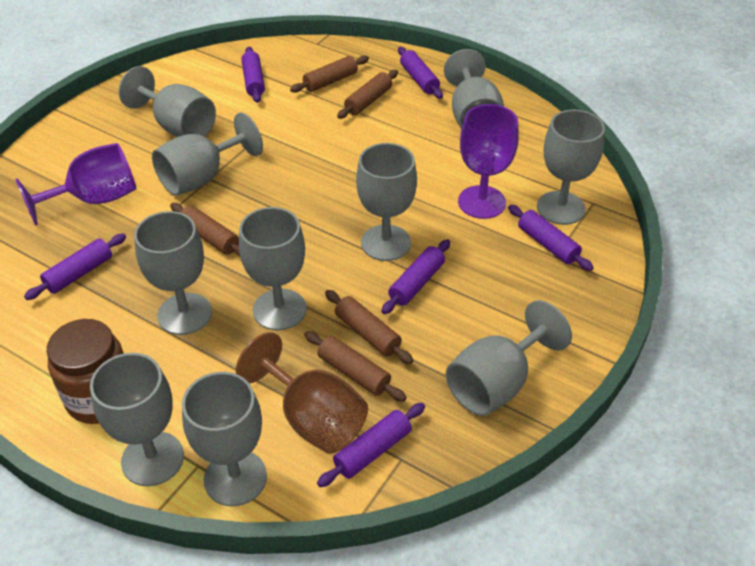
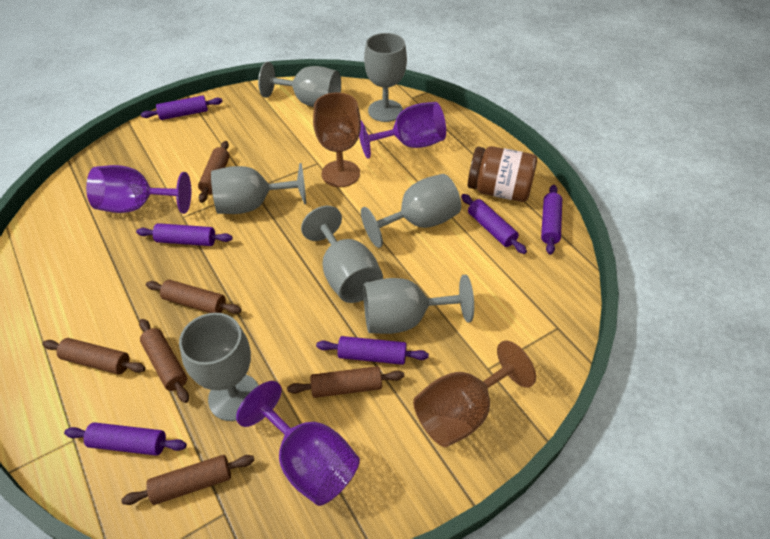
brown goblet: 1 -> 2
brown rolling pin: 5 -> 6
grey goblet: 10 -> 7
purple goblet: 2 -> 3

